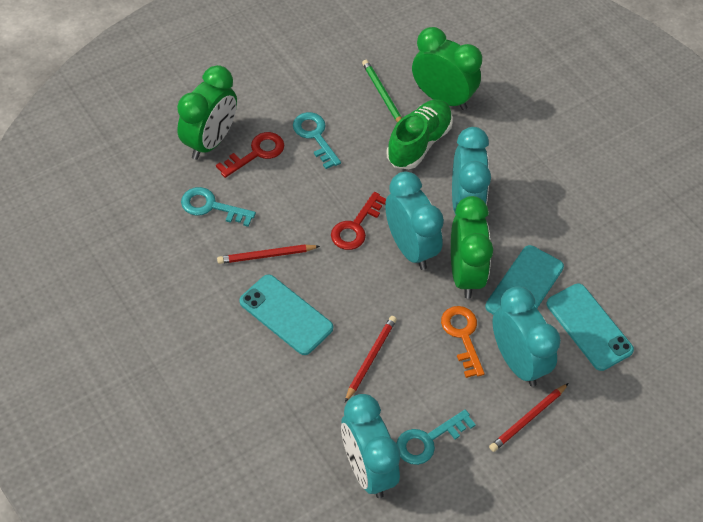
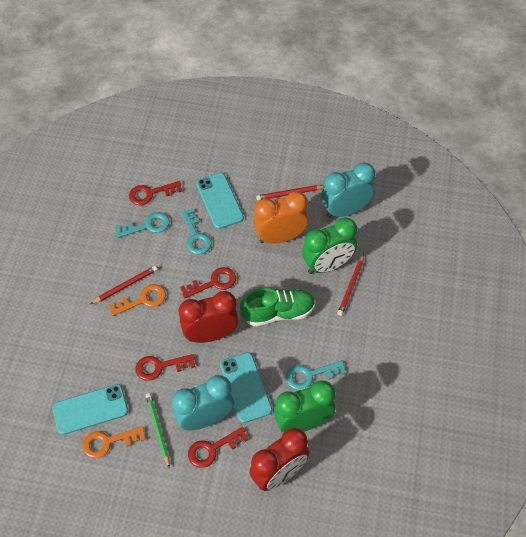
green clock: 3 -> 2
orange clock: 0 -> 1
orange key: 1 -> 2
red clock: 0 -> 2
red key: 2 -> 4
turquoise clock: 4 -> 2

